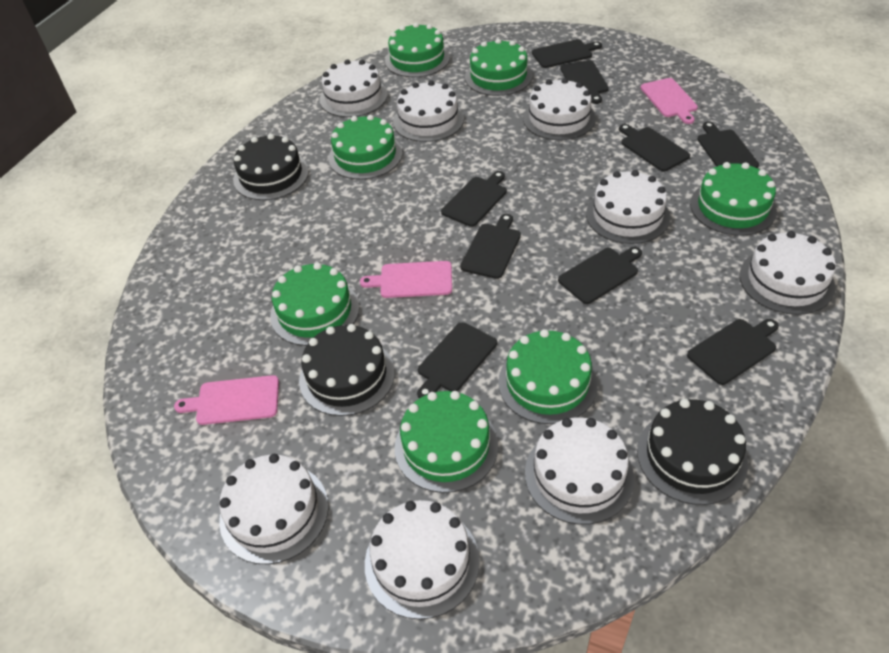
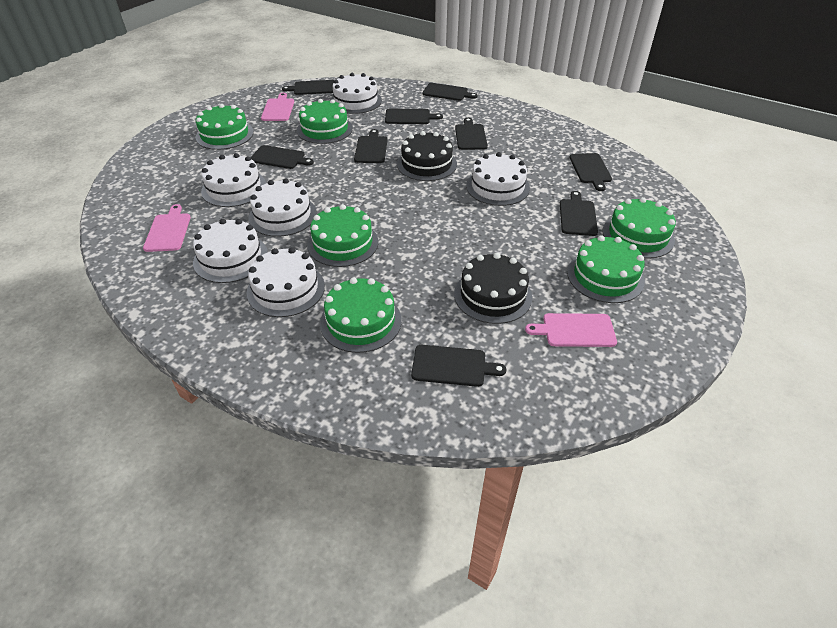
black cake: 3 -> 2
green cake: 7 -> 6
white cake: 8 -> 6

